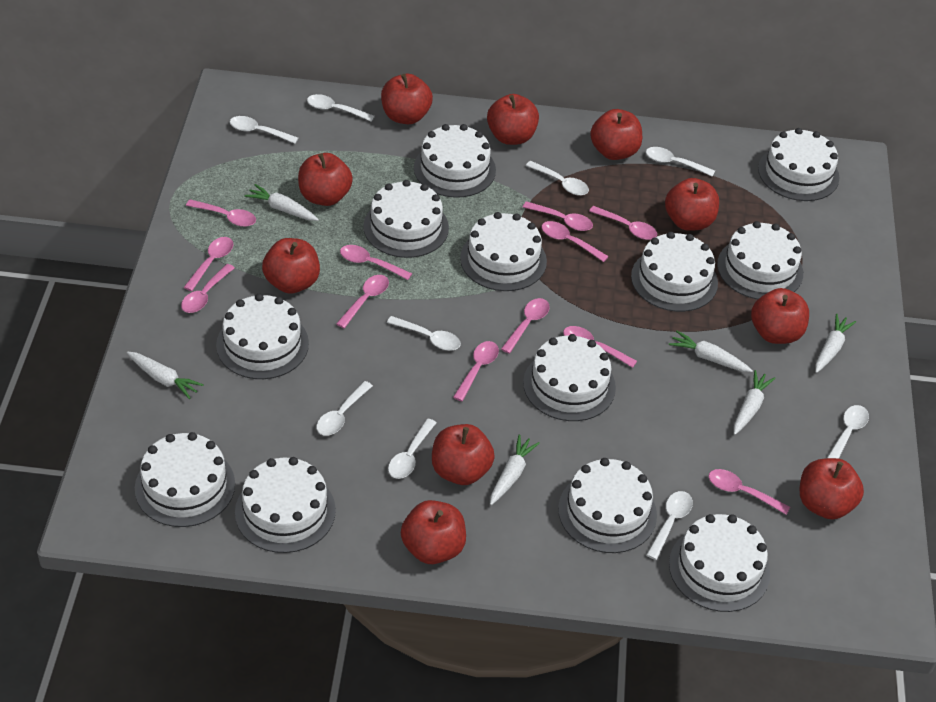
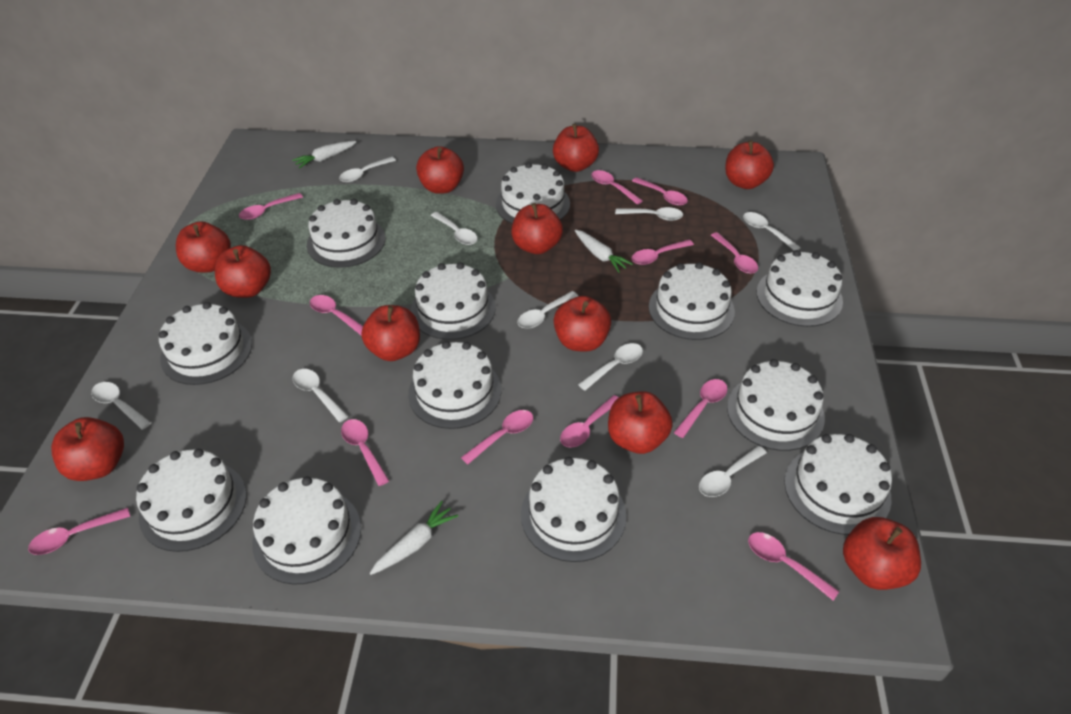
red apple: 10 -> 11
white carrot: 6 -> 3

